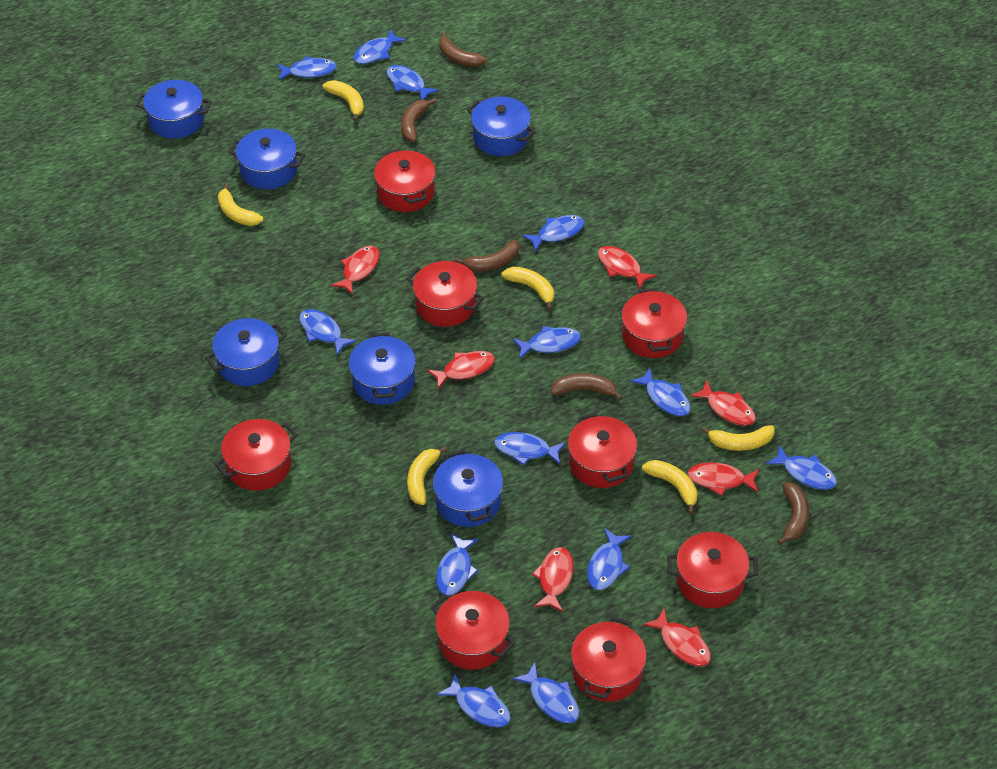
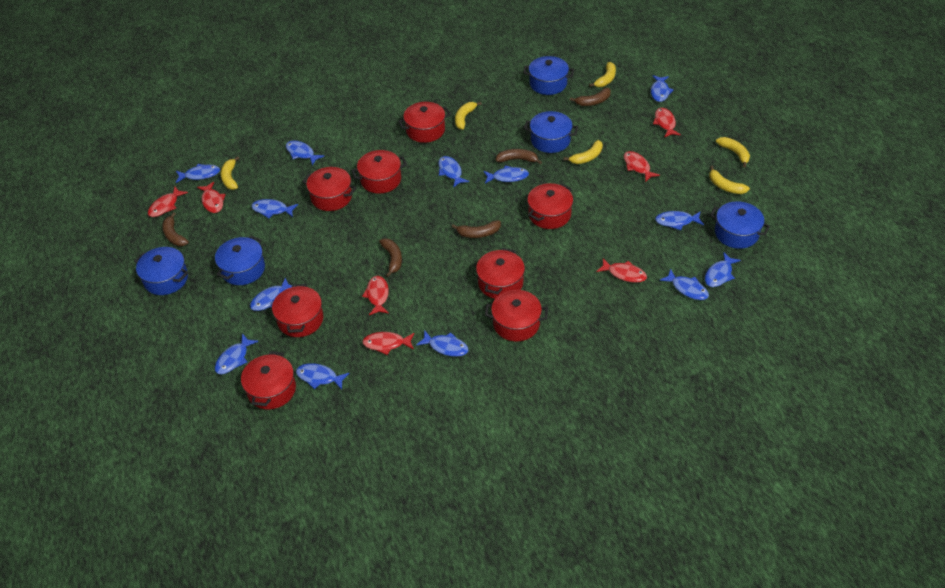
blue pot: 6 -> 5

